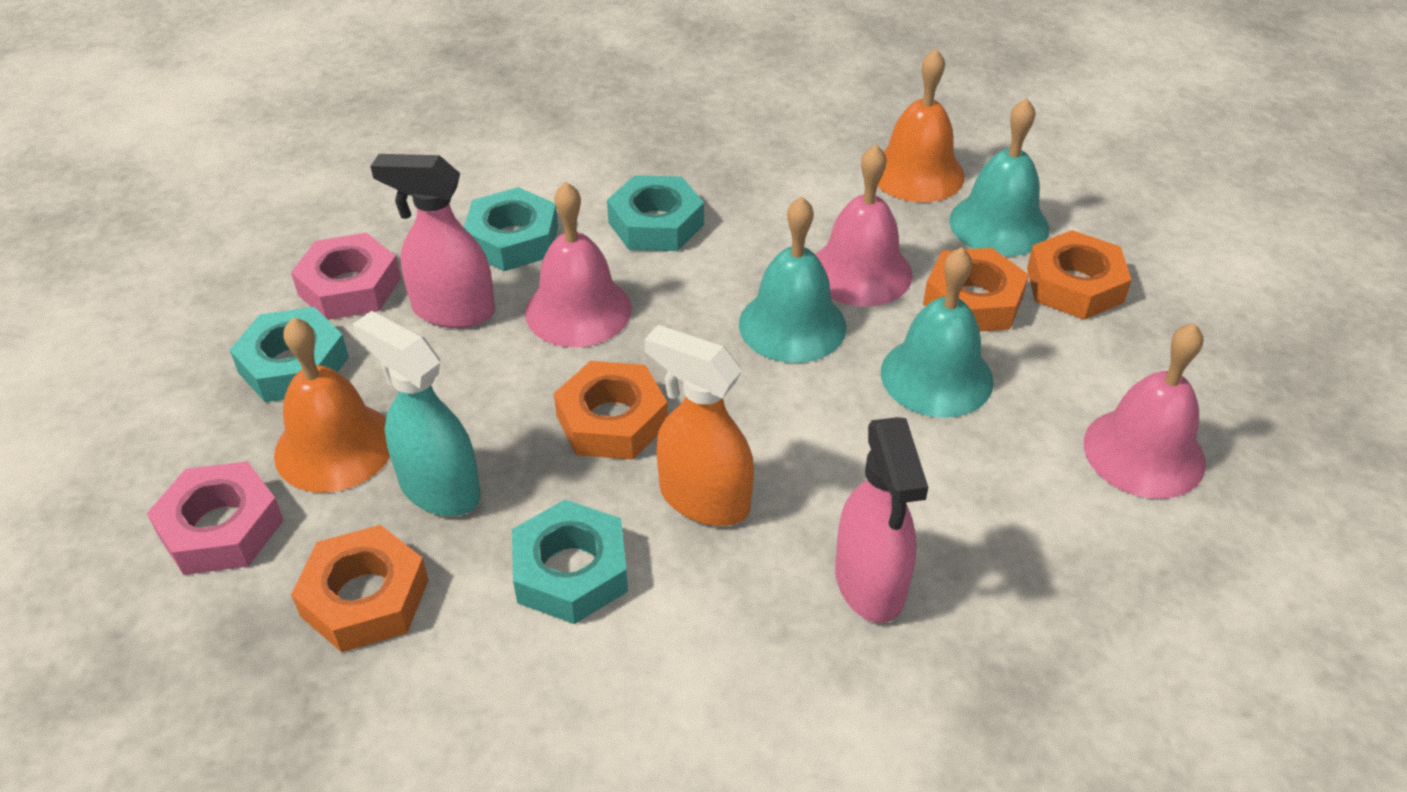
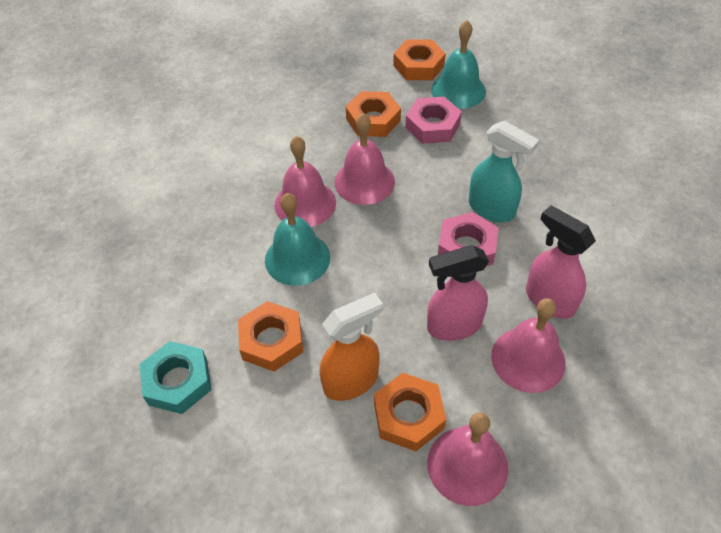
orange bell: 2 -> 0
pink bell: 3 -> 4
turquoise bell: 3 -> 2
turquoise nut: 4 -> 1

